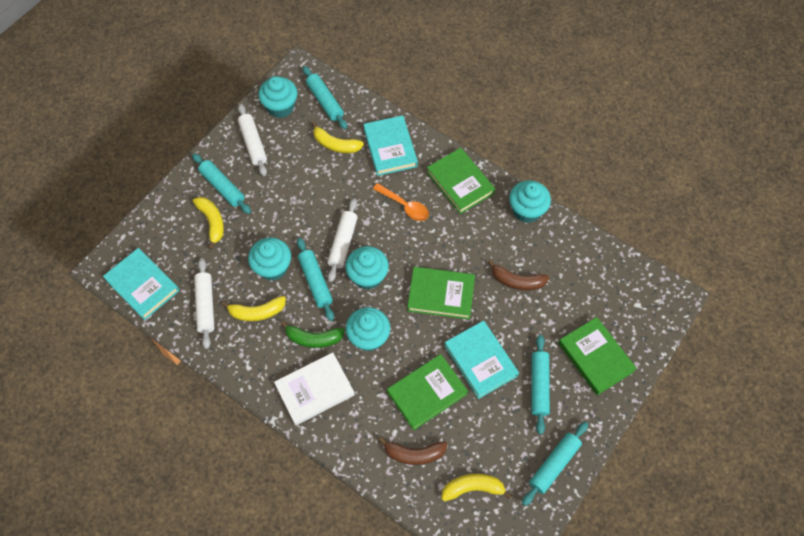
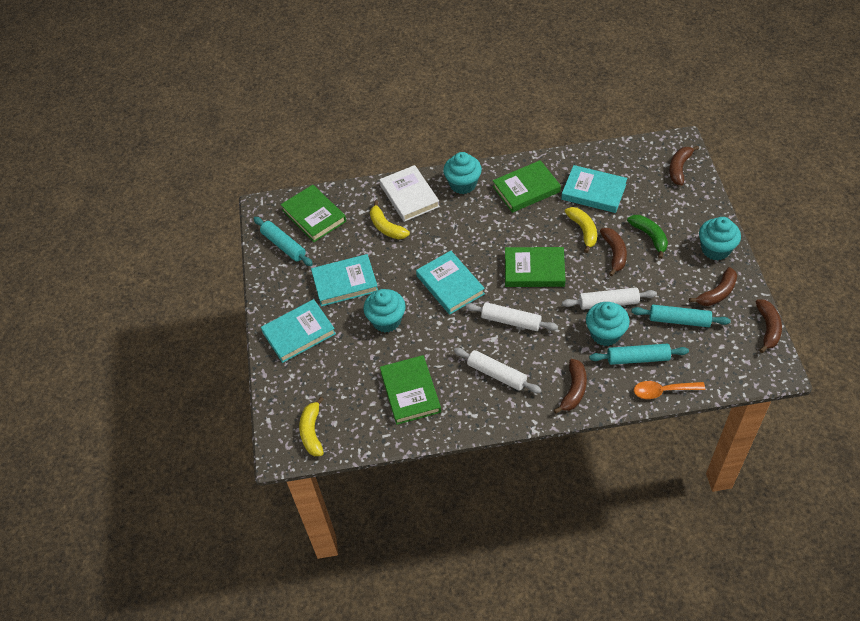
brown banana: 2 -> 5
turquoise book: 3 -> 4
turquoise cupcake: 5 -> 4
turquoise rolling pin: 5 -> 3
yellow banana: 4 -> 3

